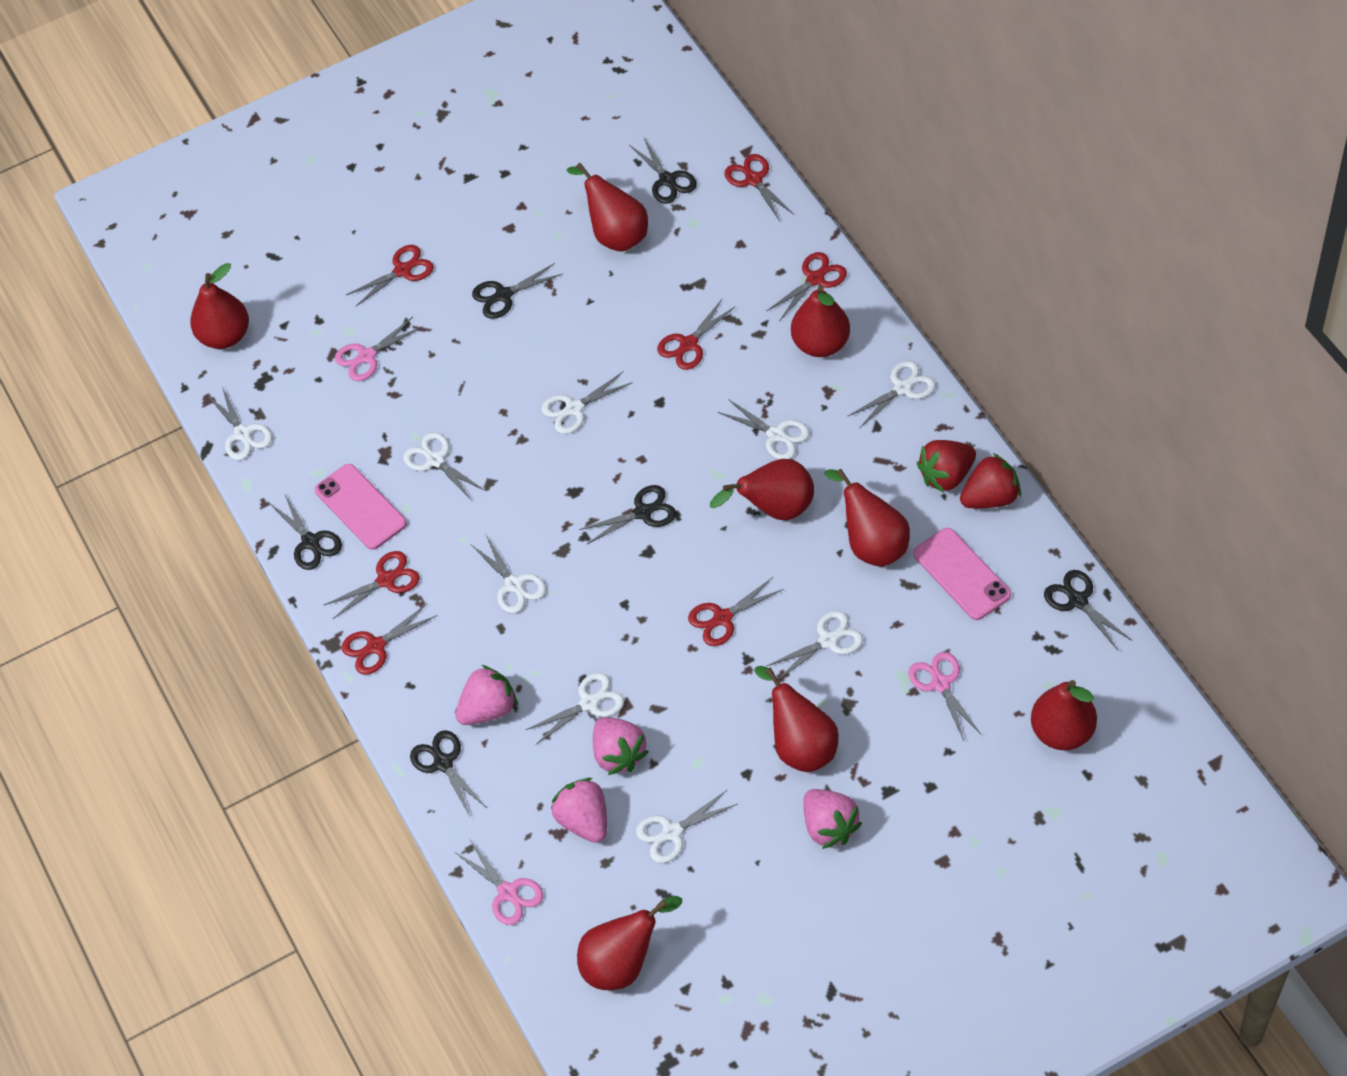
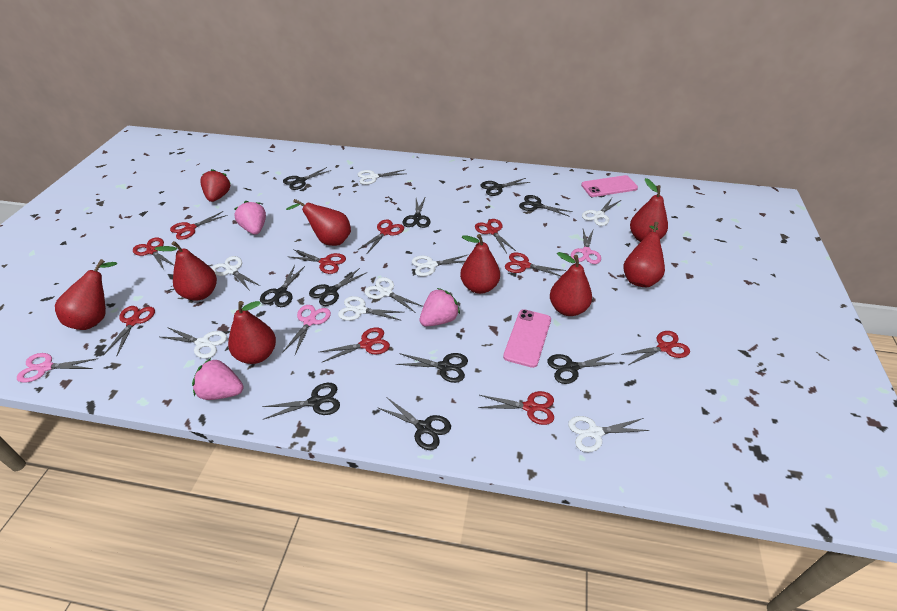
black scissors: 6 -> 10
pink strawberry: 4 -> 3
red scissors: 7 -> 10
red strawberry: 2 -> 1
white scissors: 9 -> 8

